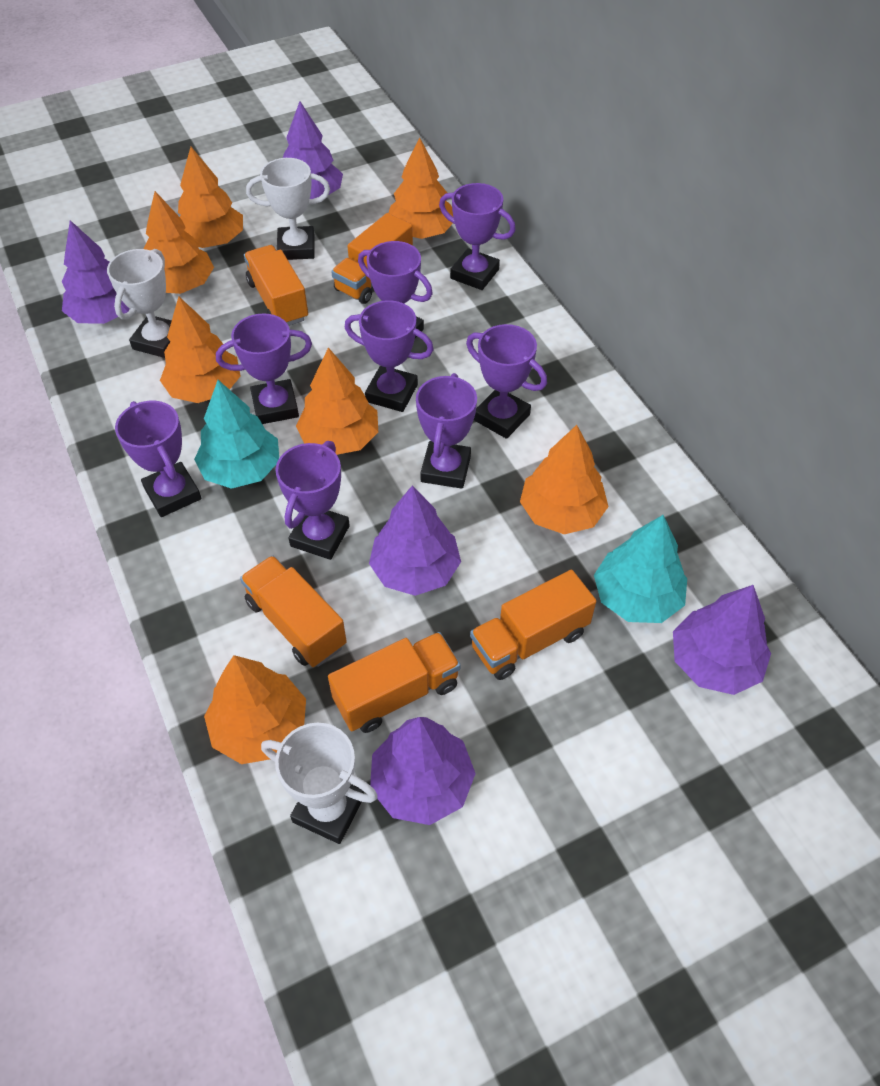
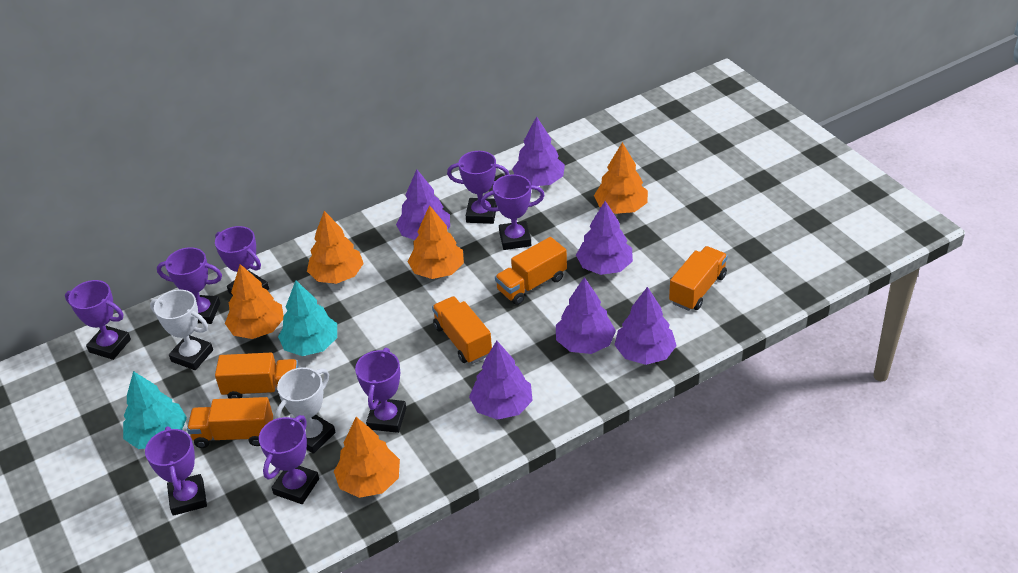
orange tree: 7 -> 5
purple tree: 5 -> 6
white trophy: 3 -> 2

